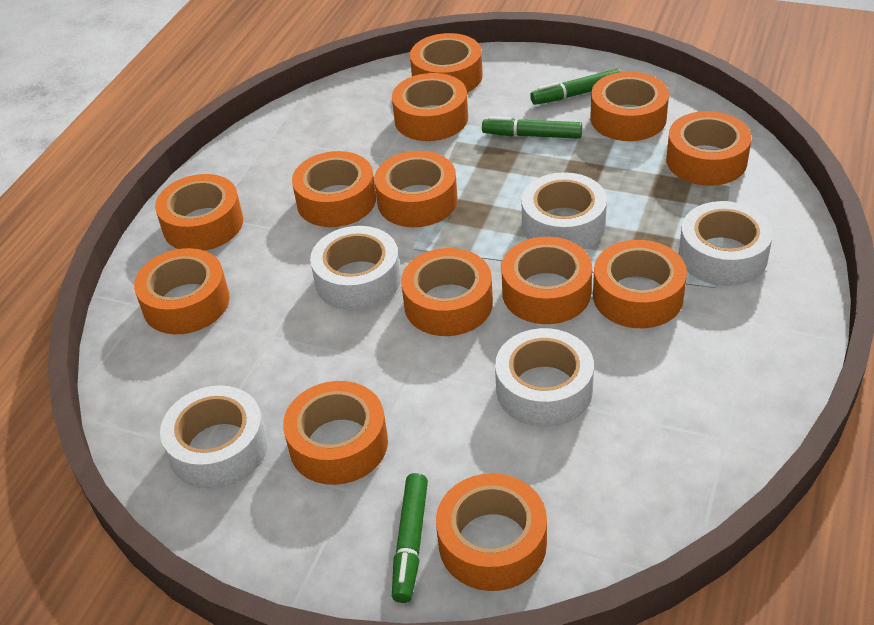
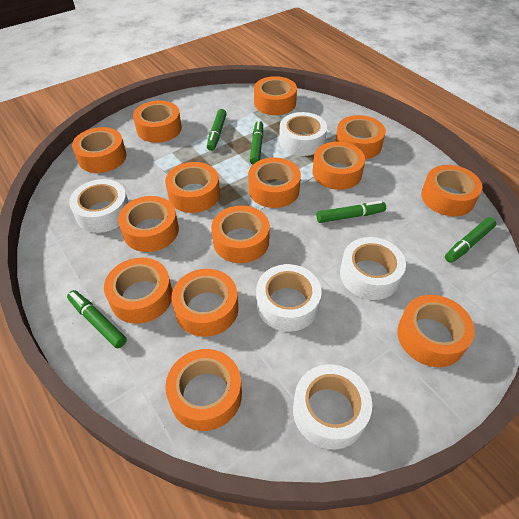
green marker: 3 -> 5
orange tape: 13 -> 14

